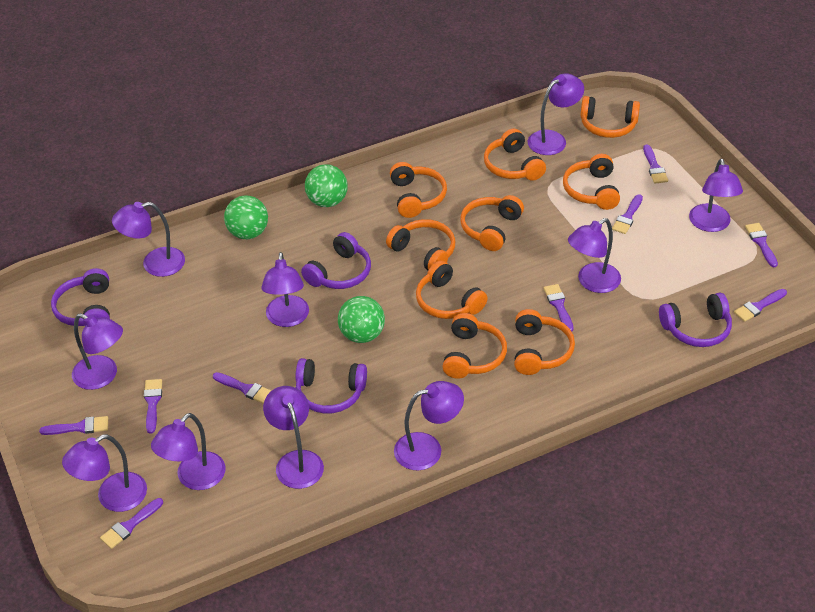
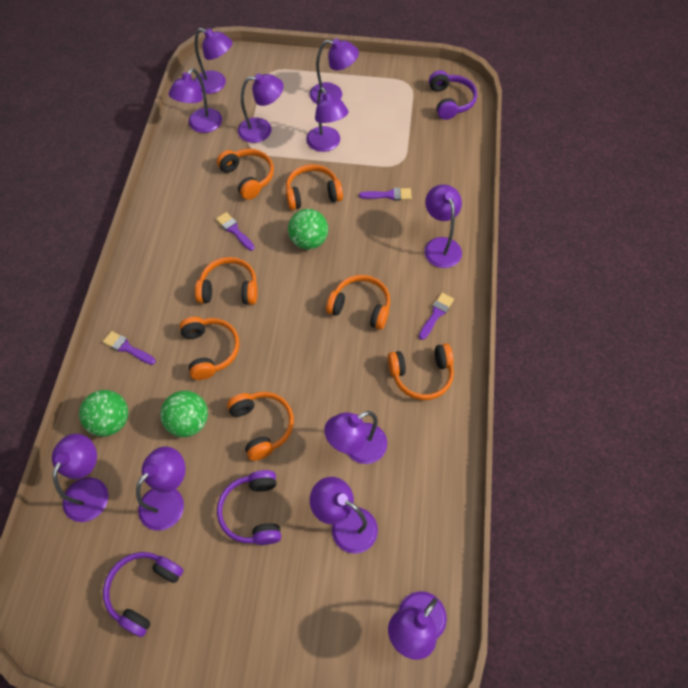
orange headphones: 9 -> 7
purple brush: 9 -> 4
purple headphones: 4 -> 3
purple lamp: 10 -> 11

